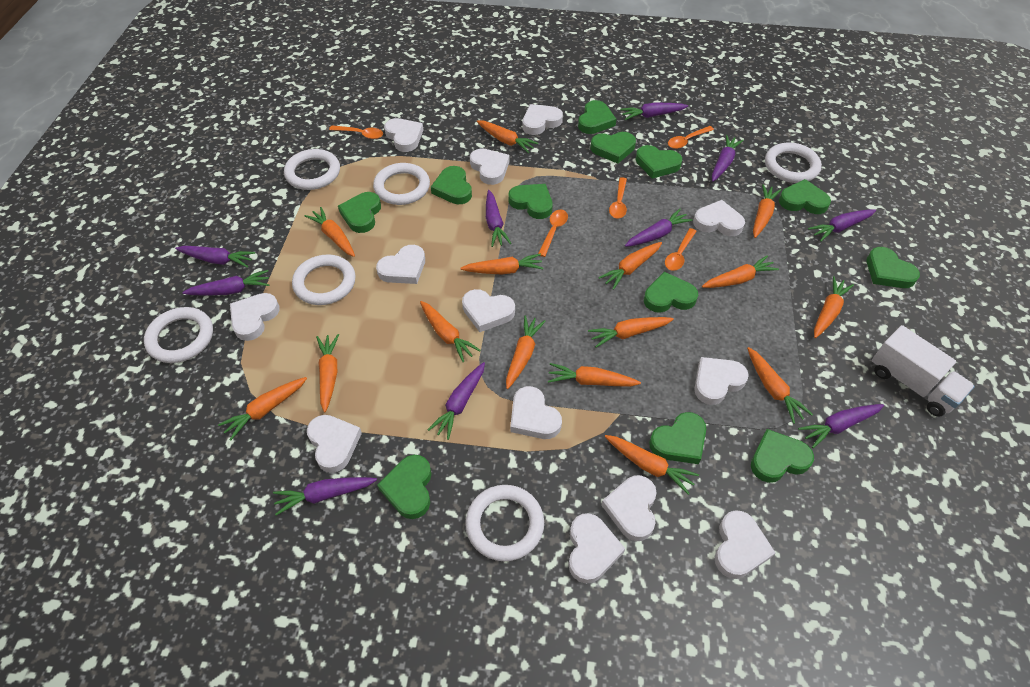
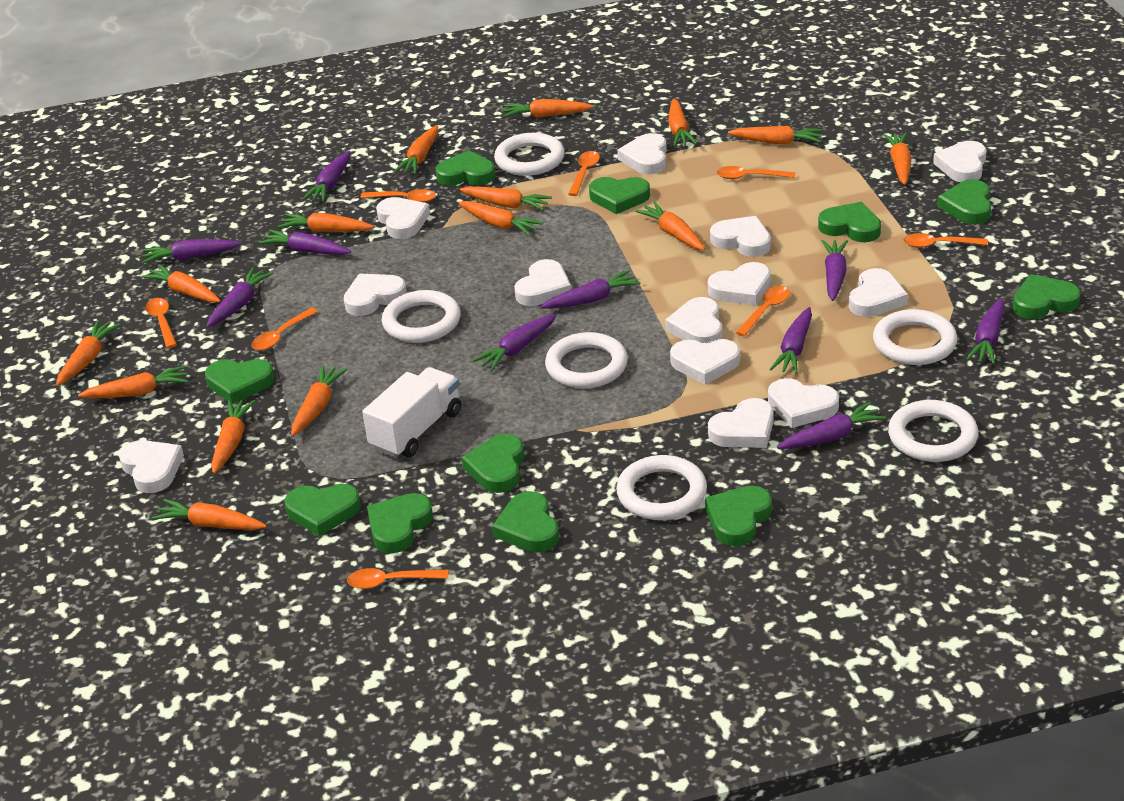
green heart: 12 -> 11
orange spoon: 5 -> 8

